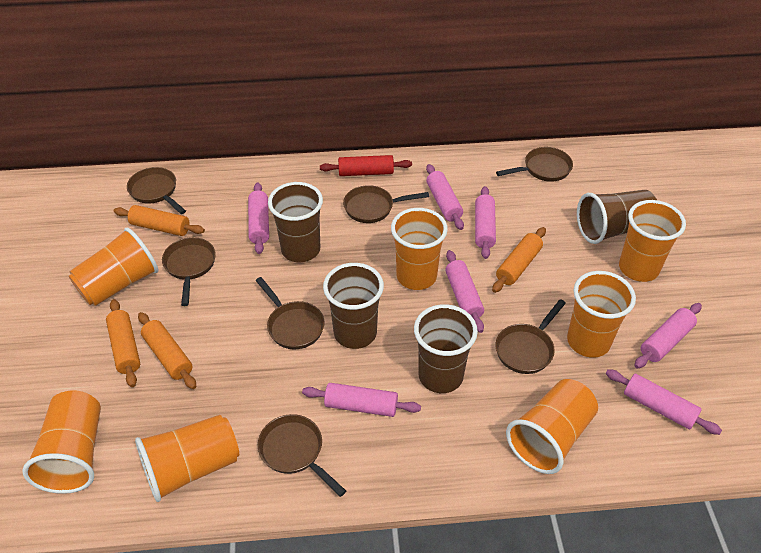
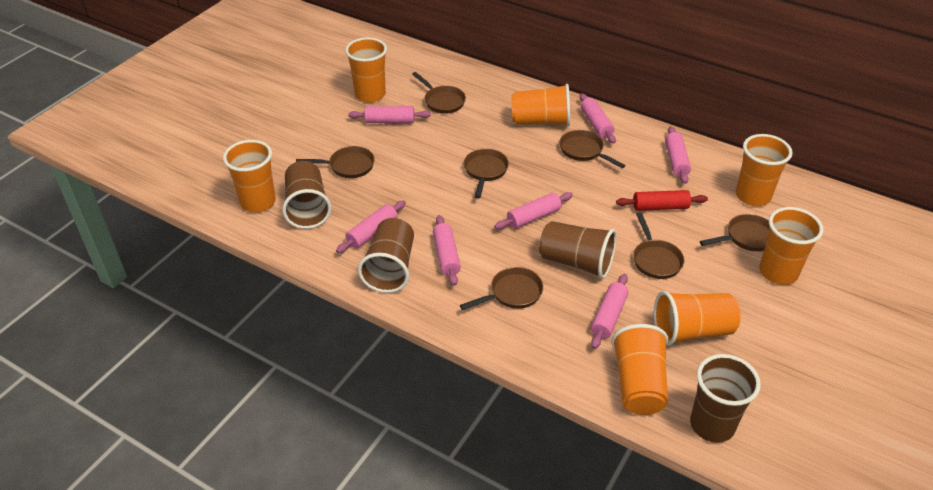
orange rolling pin: 4 -> 0

